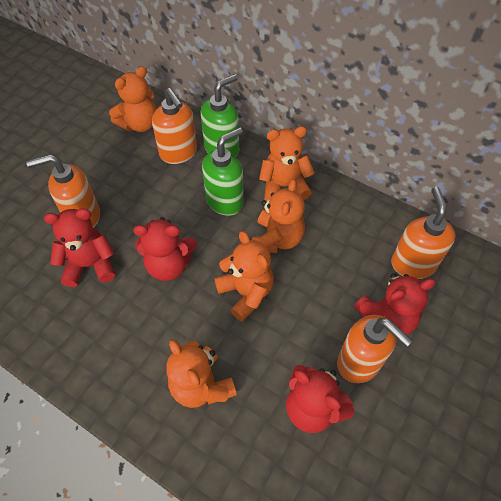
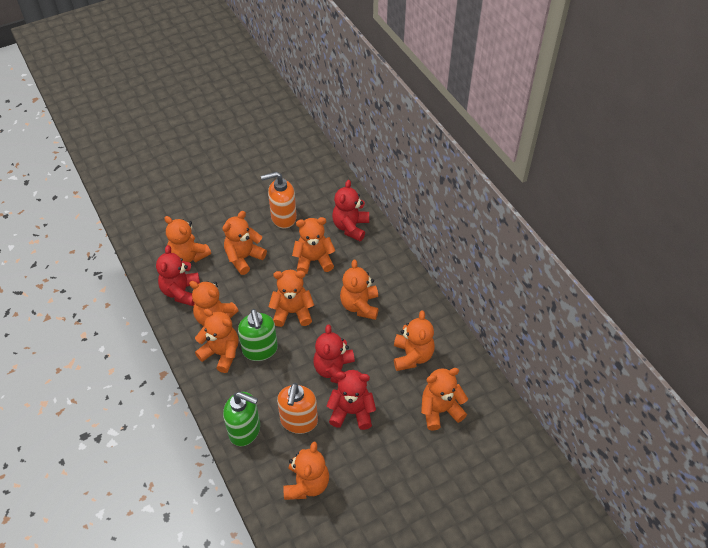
orange soap dispenser: 4 -> 2
orange teddy bear: 5 -> 10

